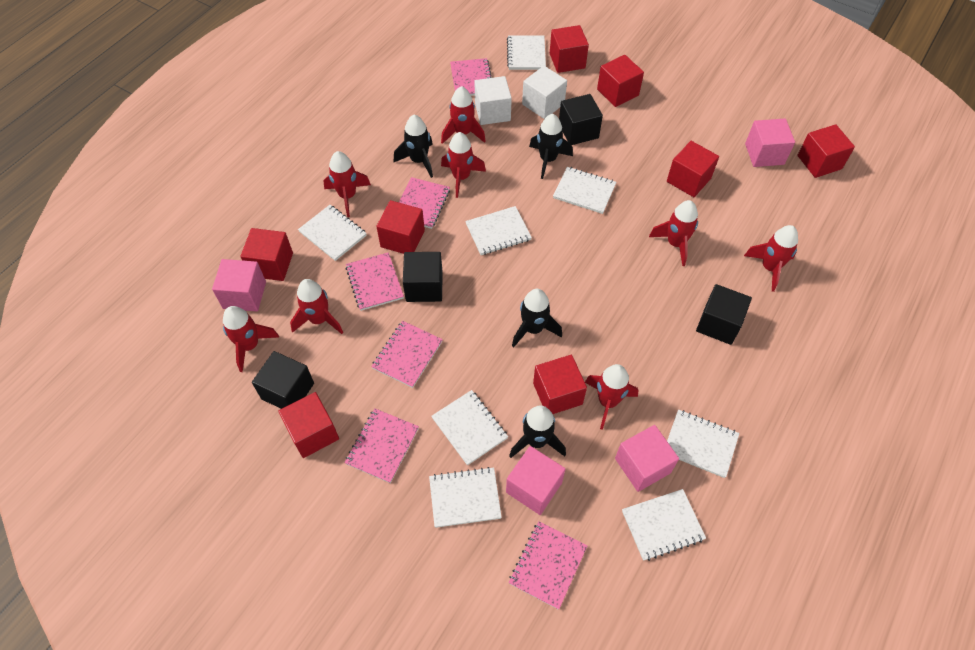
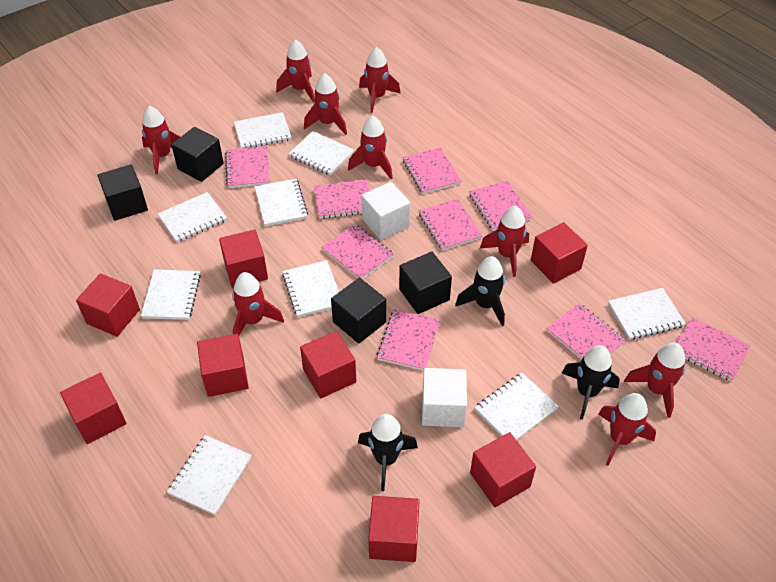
black rocket: 4 -> 3
pink cube: 4 -> 0
pink notebook: 6 -> 9
red rocket: 8 -> 9
white notebook: 8 -> 9

